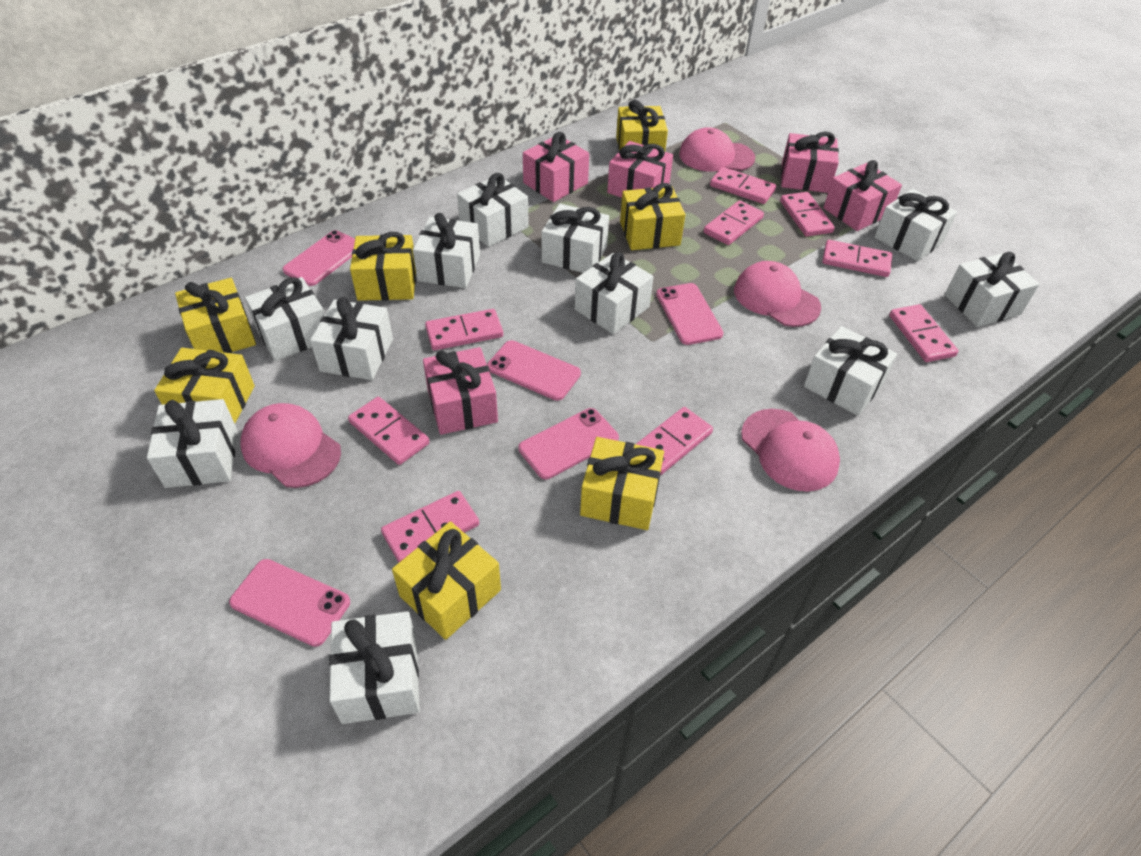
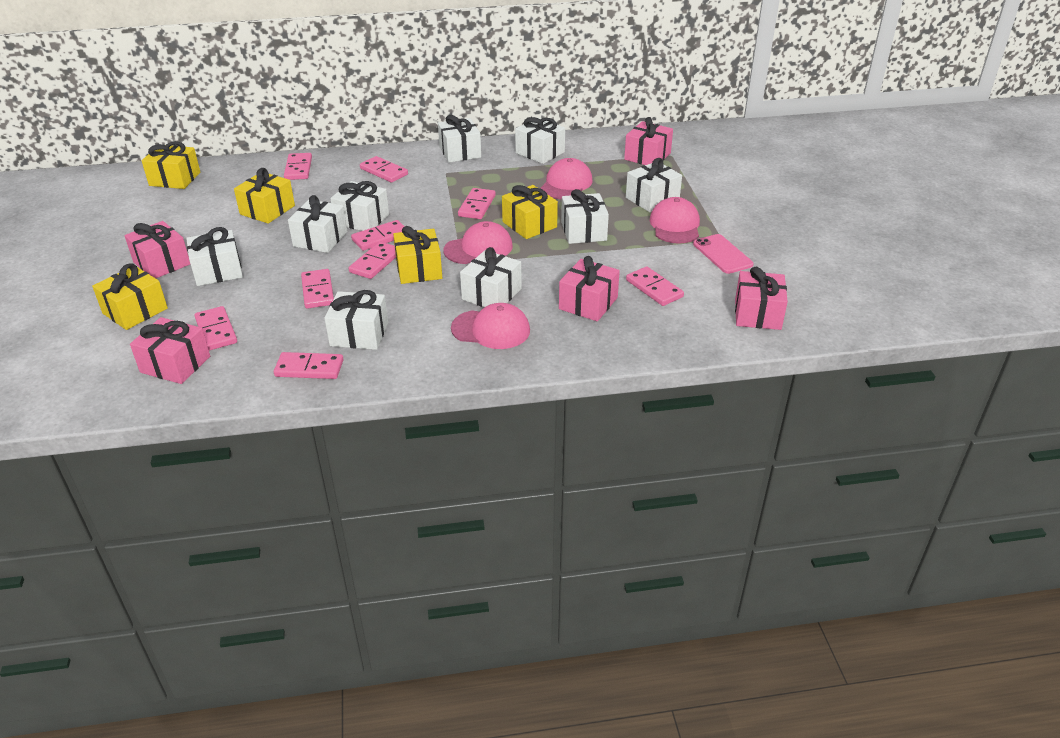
pink phone: 5 -> 1
white gift: 11 -> 9
yellow gift: 7 -> 5

